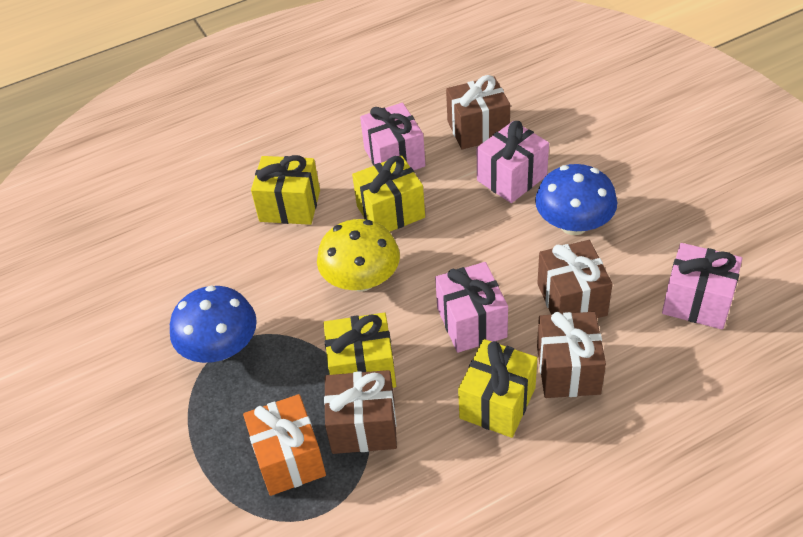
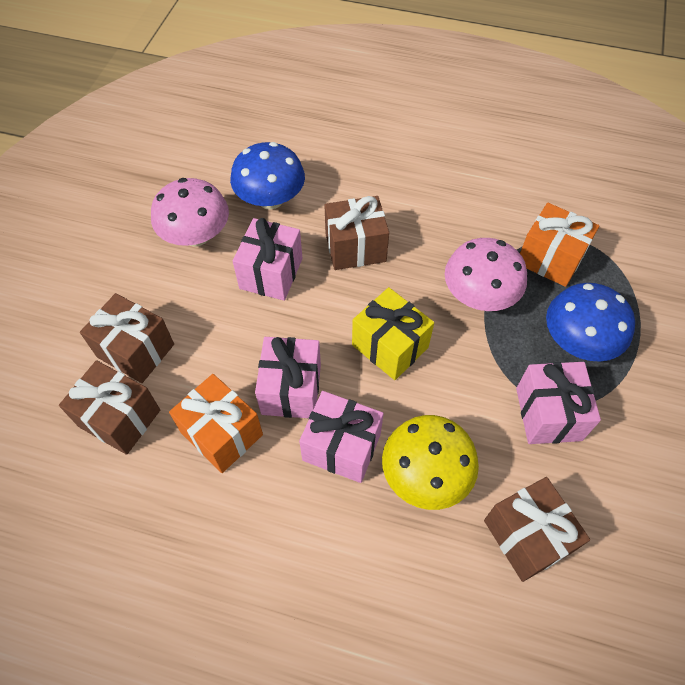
orange gift: 1 -> 2
pink mushroom: 0 -> 2
yellow gift: 4 -> 1

